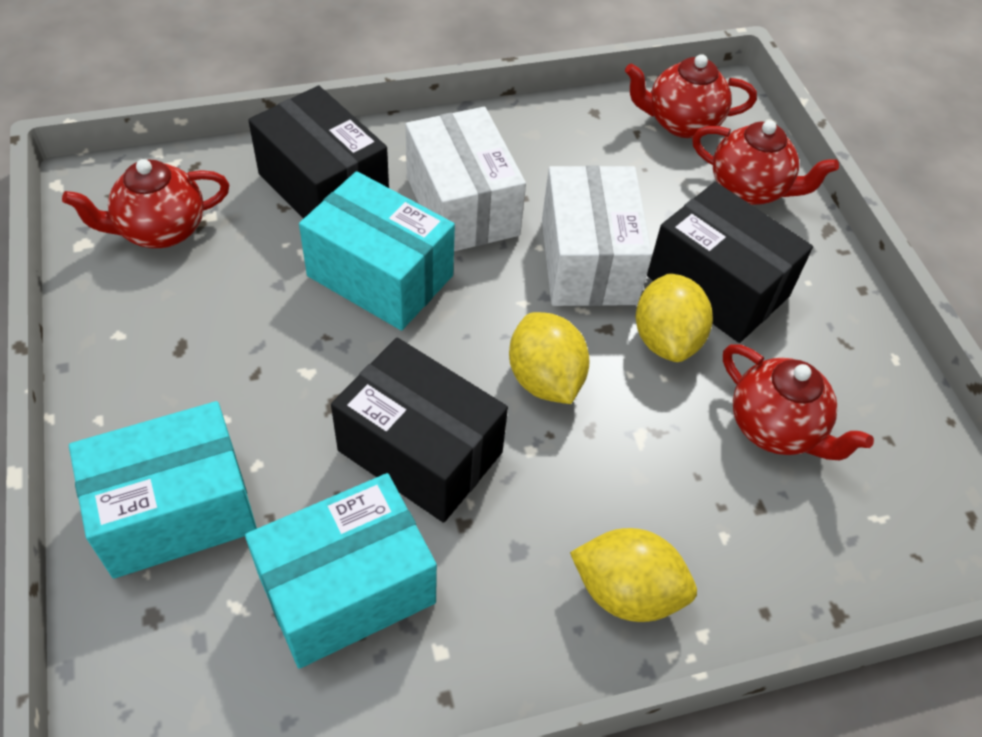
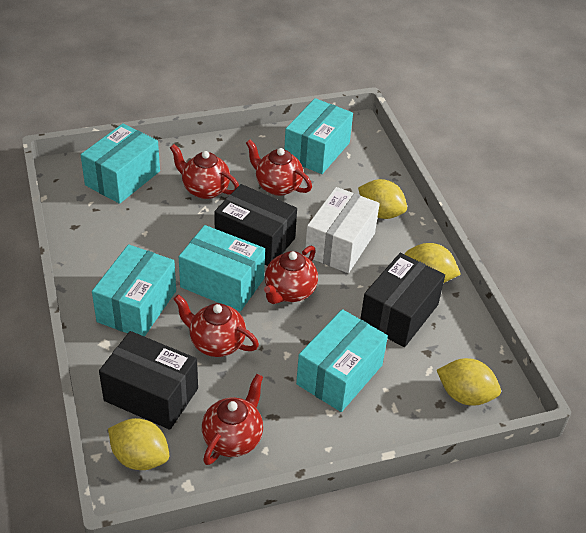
red teapot: 4 -> 5
turquoise box: 3 -> 5
white box: 2 -> 1
yellow lemon: 3 -> 4

